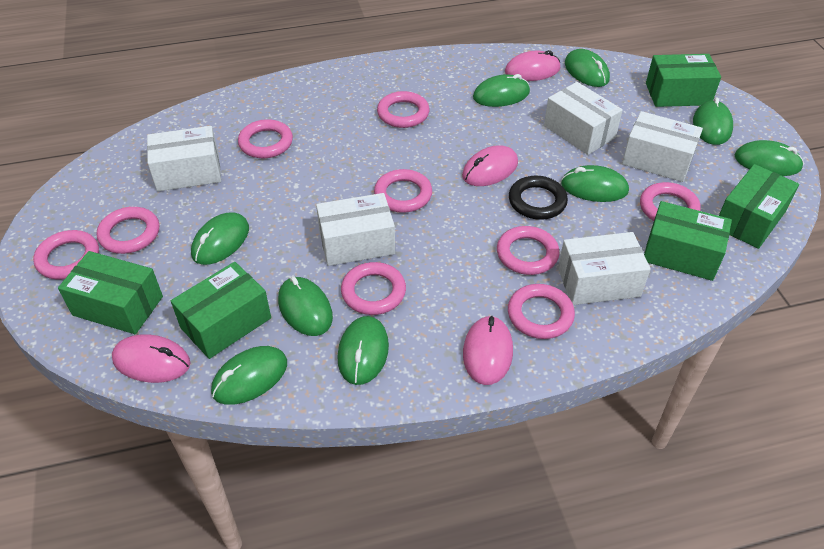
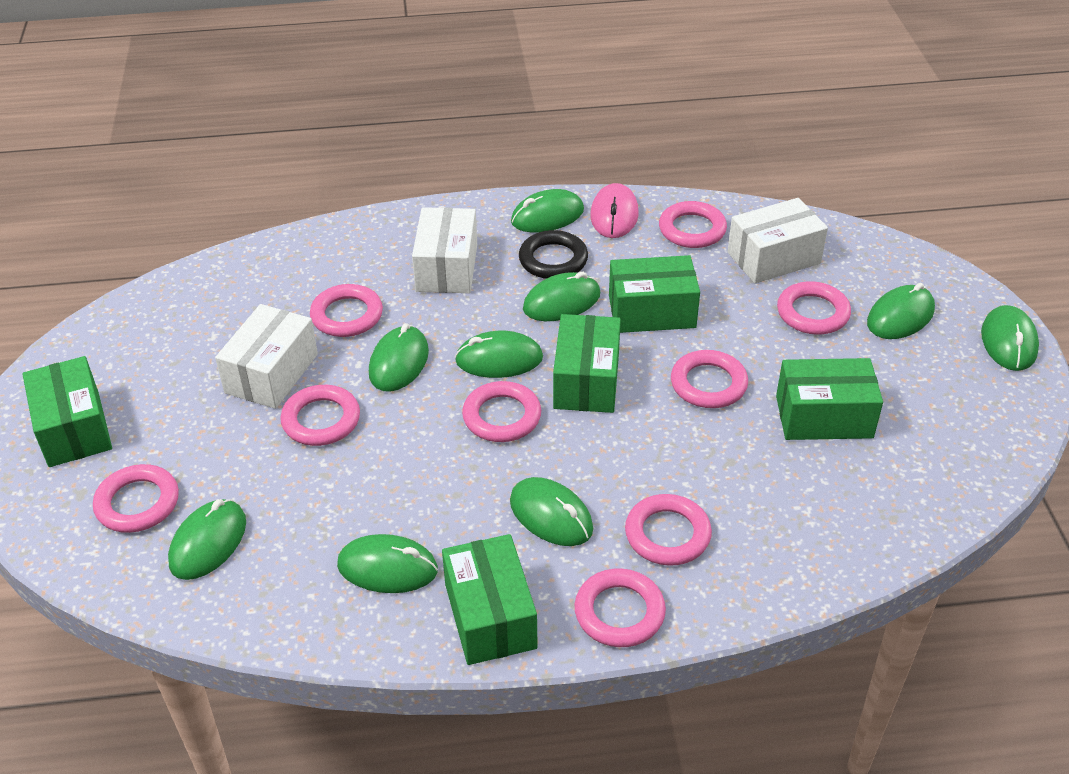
pink mouse: 4 -> 1
white box: 5 -> 3

